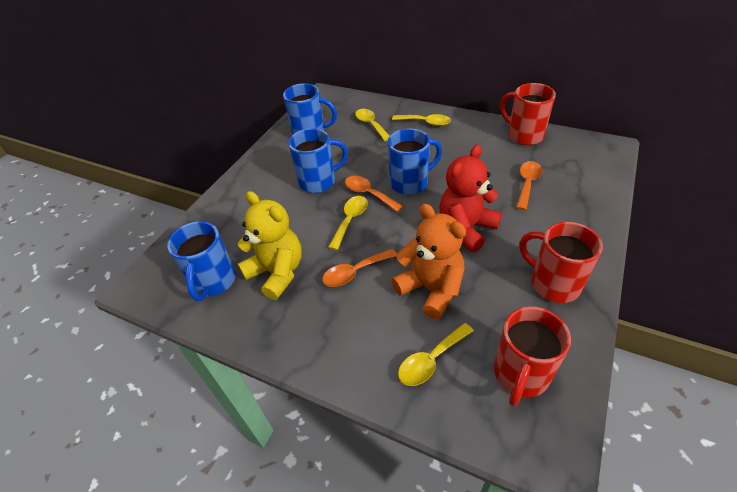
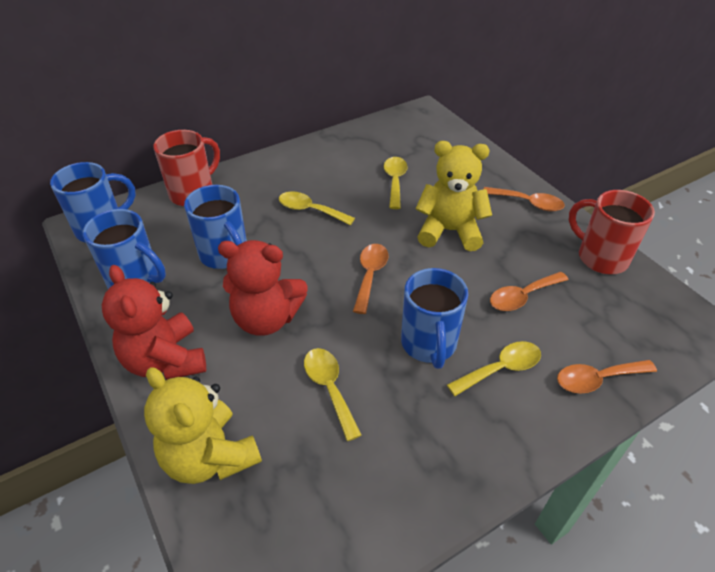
orange spoon: 3 -> 4
orange teddy bear: 1 -> 0
red mug: 3 -> 2
red teddy bear: 1 -> 2
yellow teddy bear: 1 -> 2

